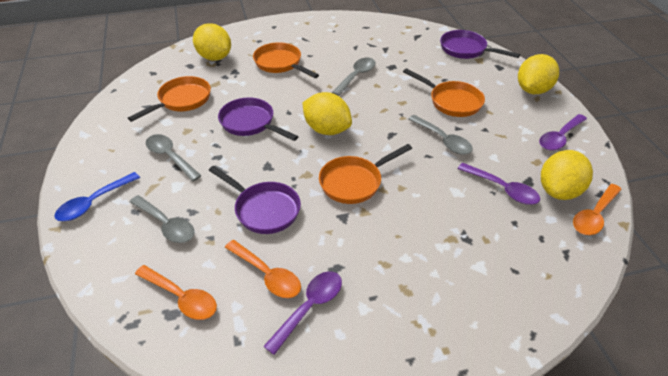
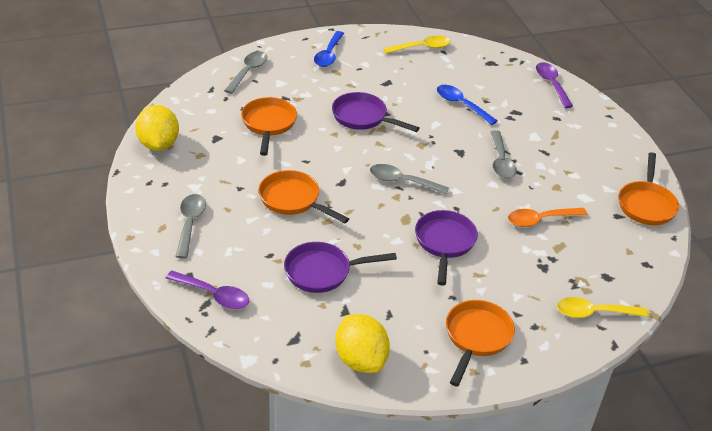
blue spoon: 1 -> 2
orange spoon: 3 -> 1
purple spoon: 3 -> 2
yellow lemon: 4 -> 2
yellow spoon: 0 -> 2

